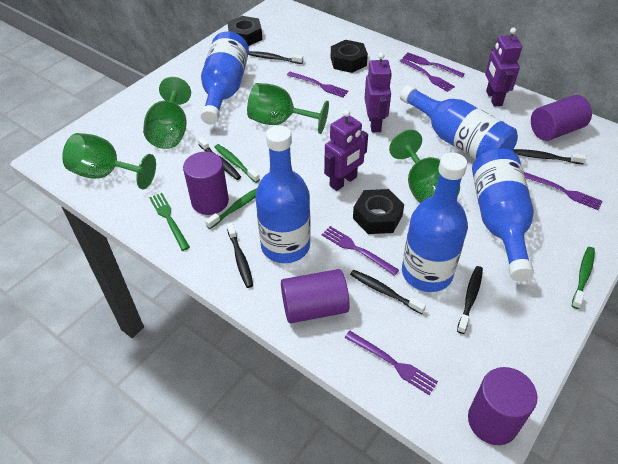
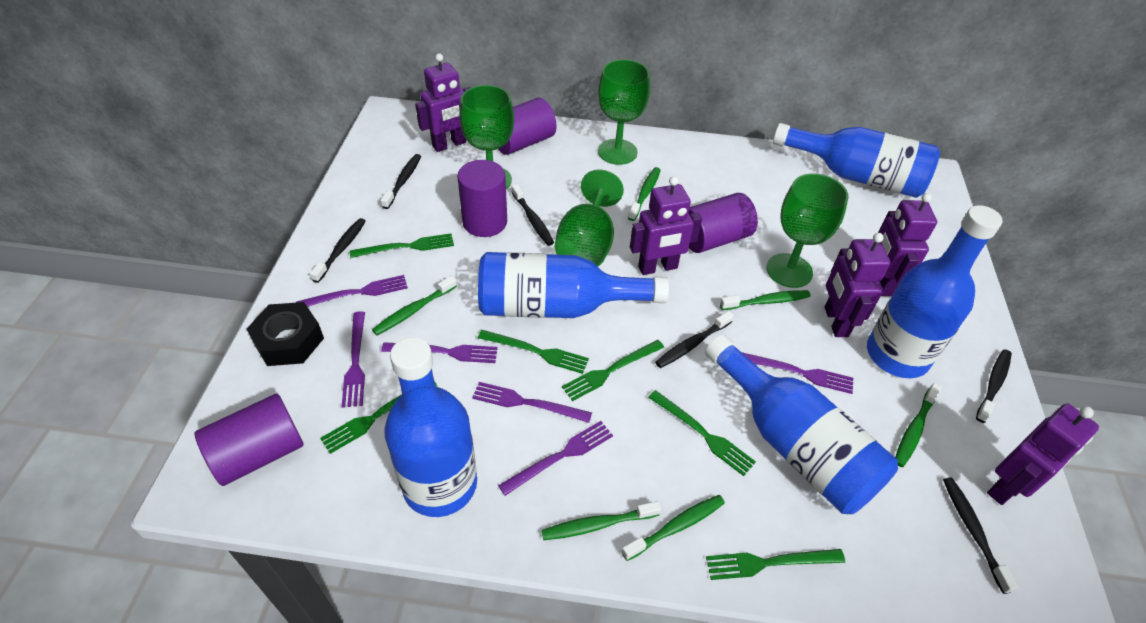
black nut: 3 -> 1
green fork: 1 -> 6
green toothbrush: 3 -> 6
purple robot: 3 -> 5

